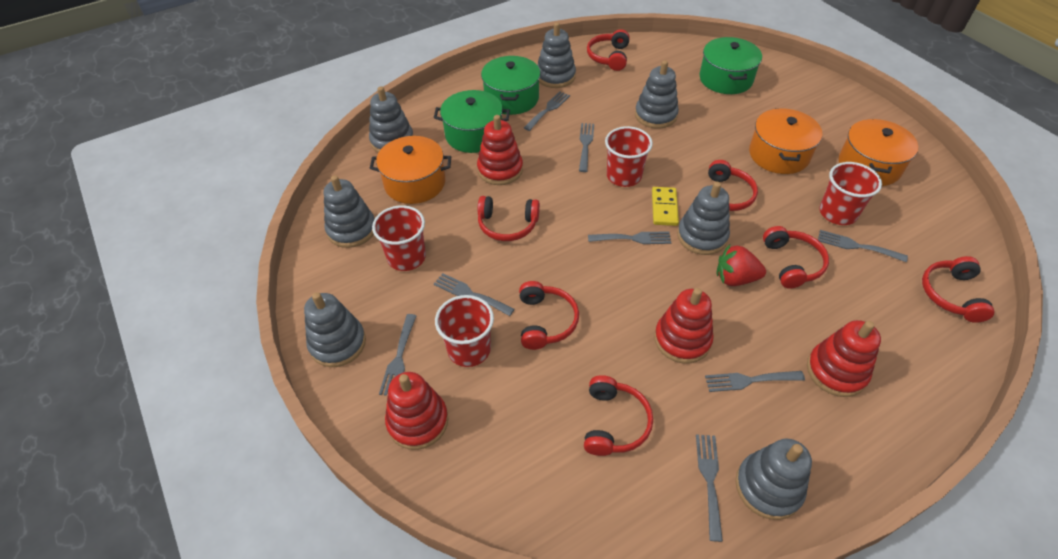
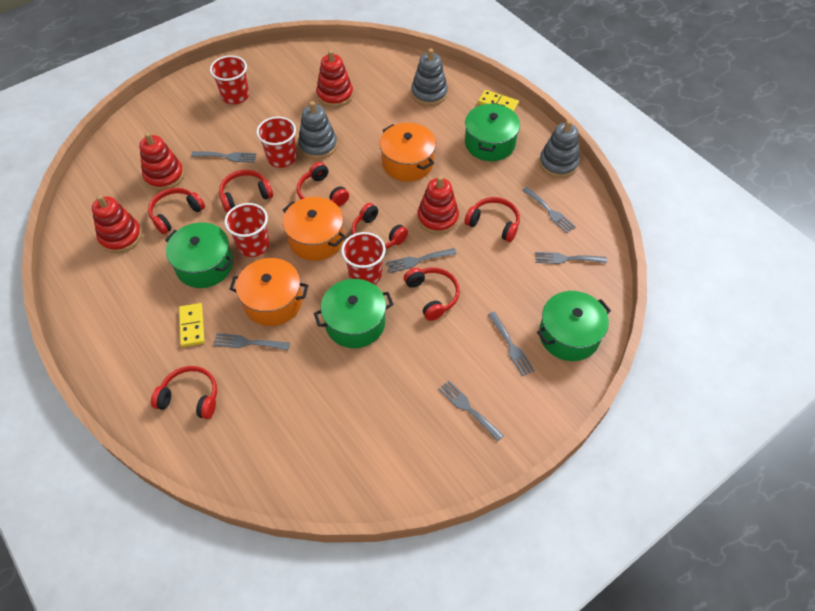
green pot: 3 -> 4
grey fork: 8 -> 7
grey stacking toy: 7 -> 3
red strawberry: 1 -> 0
yellow domino: 1 -> 2

